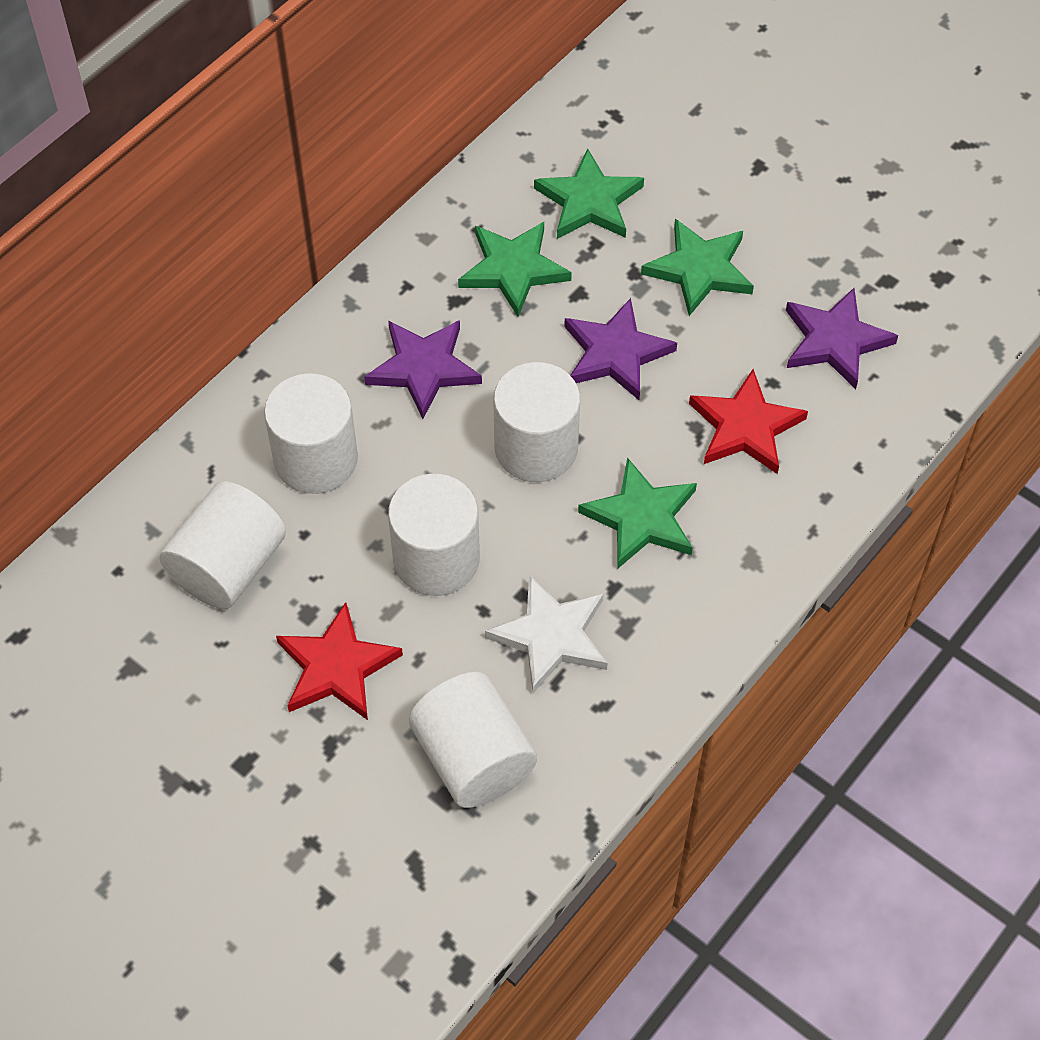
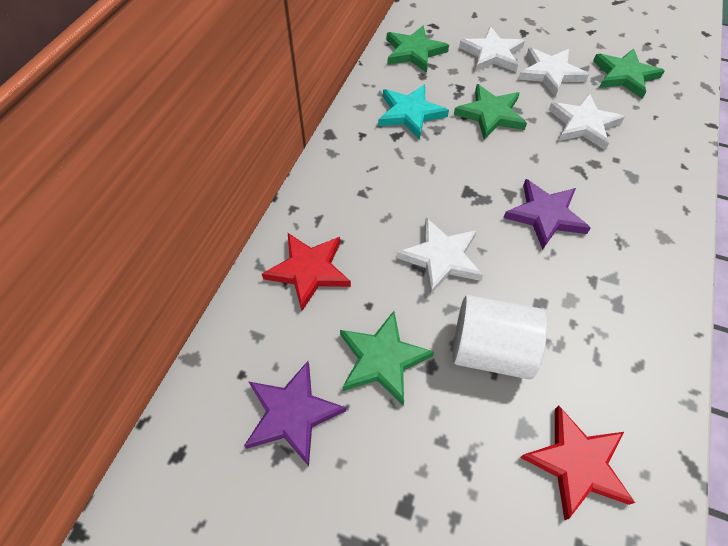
purple star: 3 -> 2
turquoise star: 0 -> 1
white cylinder: 5 -> 1
white star: 1 -> 4

